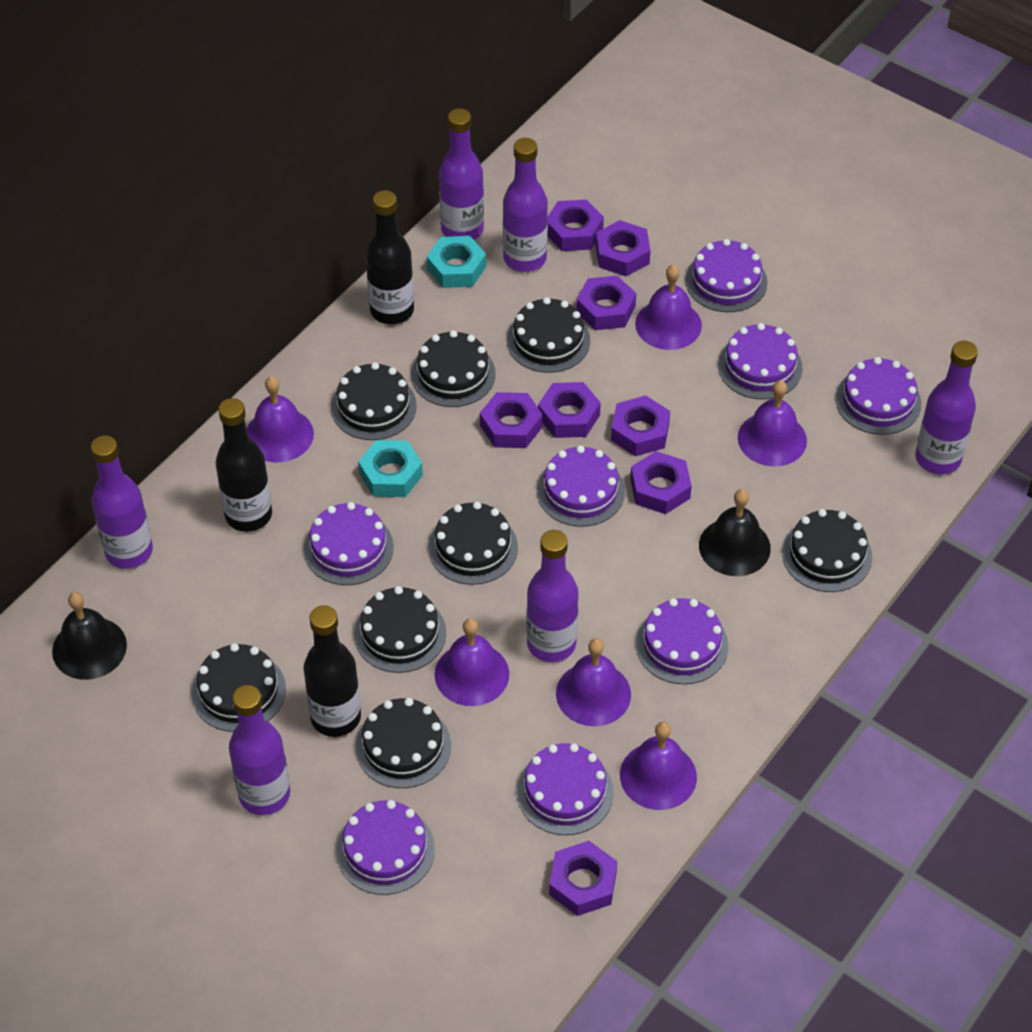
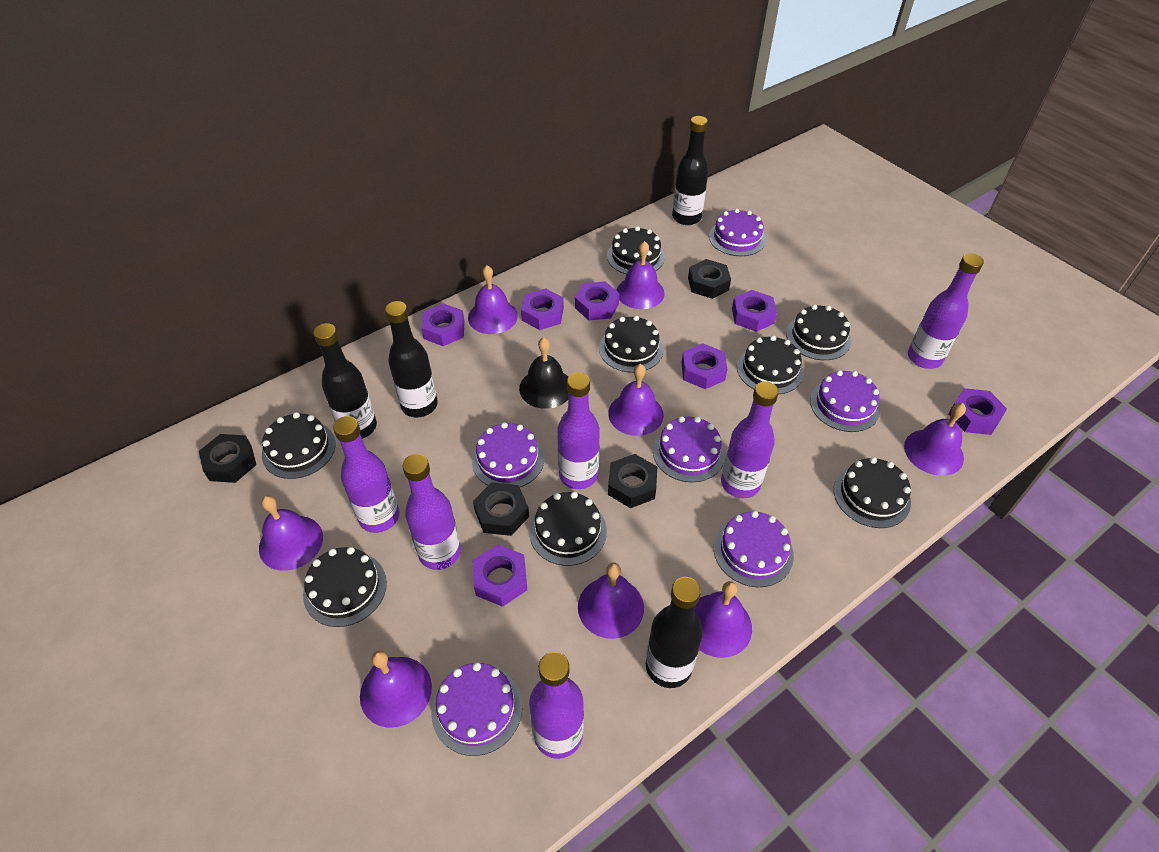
black bell: 2 -> 1
black bottle: 3 -> 4
black nut: 0 -> 4
purple bell: 6 -> 8
purple cake: 8 -> 6
purple nut: 8 -> 7
turquoise nut: 2 -> 0

